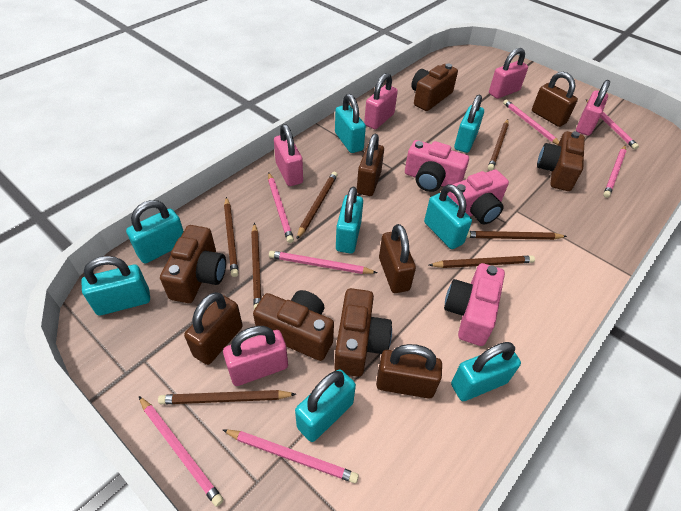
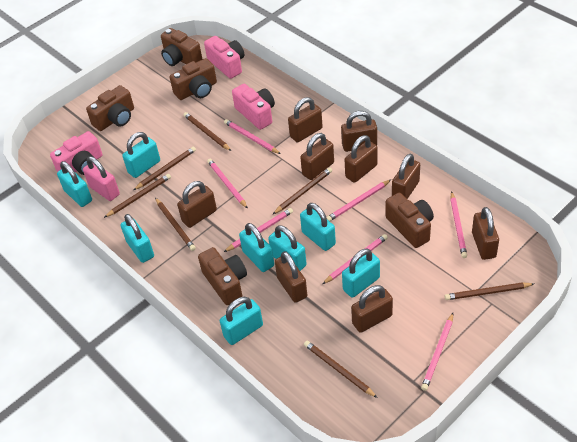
brown padlock: 5 -> 9
pink padlock: 5 -> 1

